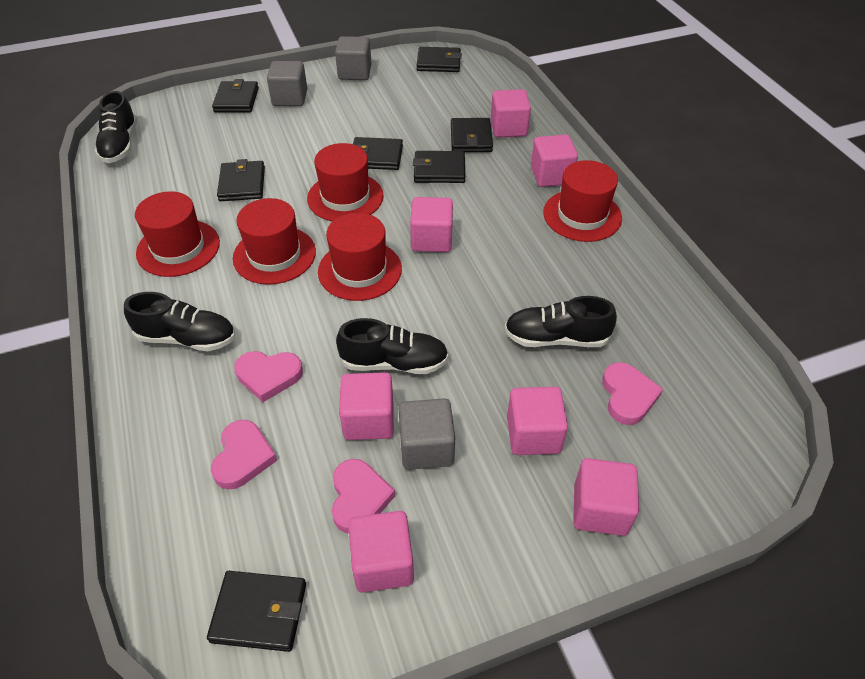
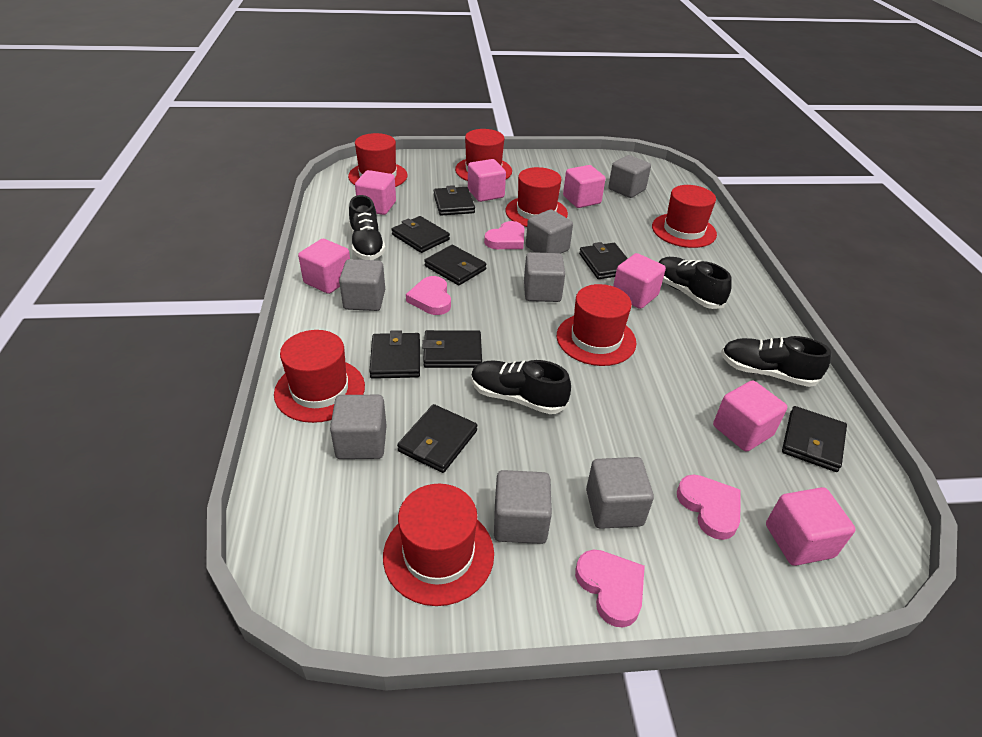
black wallet: 7 -> 8
grey cube: 3 -> 7
red hat: 5 -> 7

